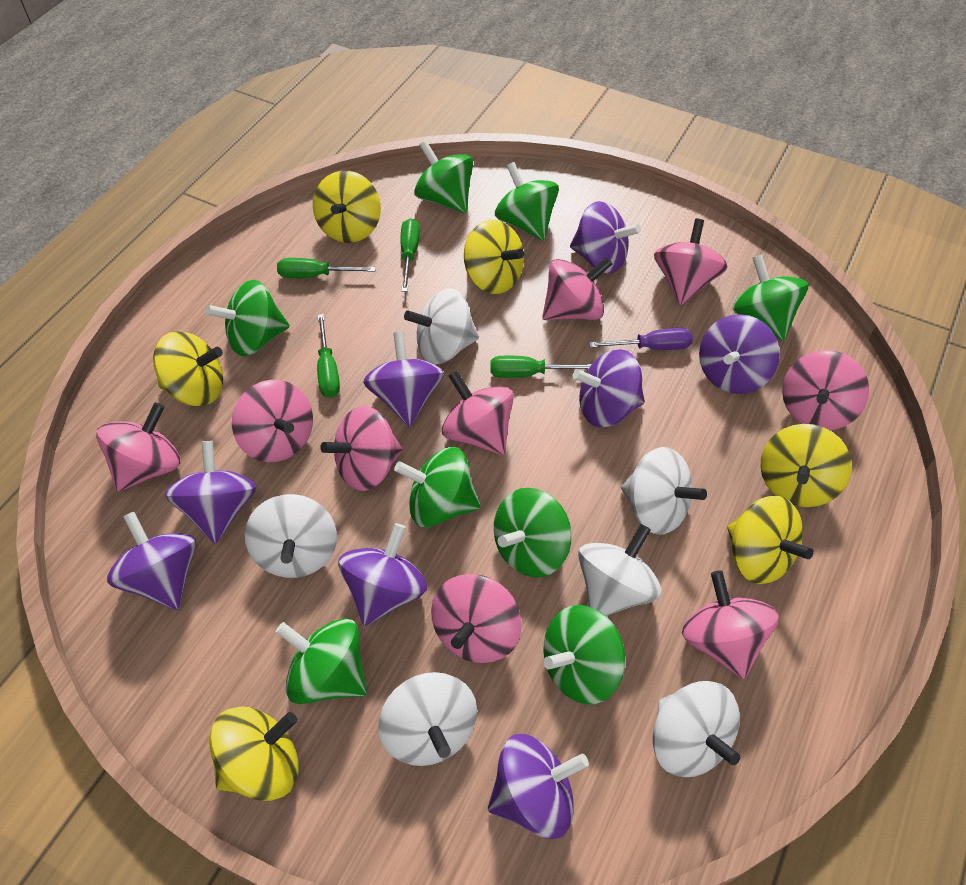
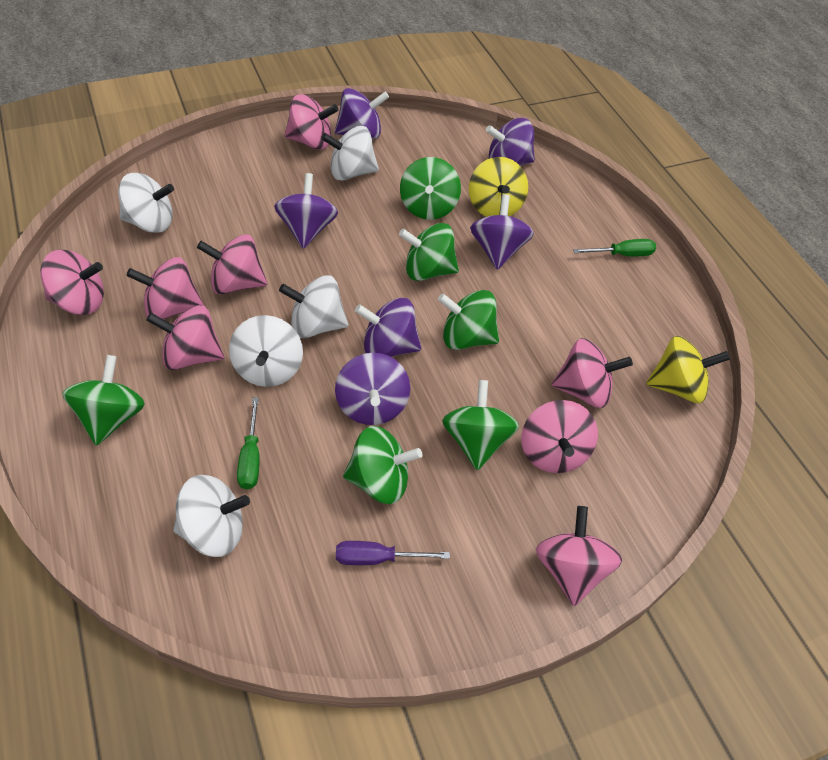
green screwdriver: 4 -> 2
green spinning top: 8 -> 6
pink spinning top: 9 -> 8
purple spinning top: 8 -> 6
white spinning top: 6 -> 5
yellow spinning top: 6 -> 2

